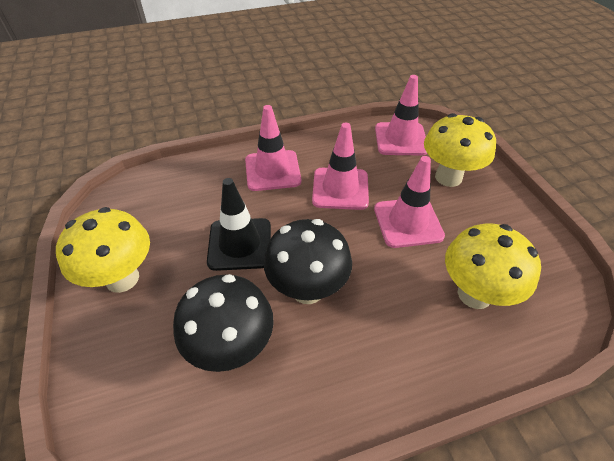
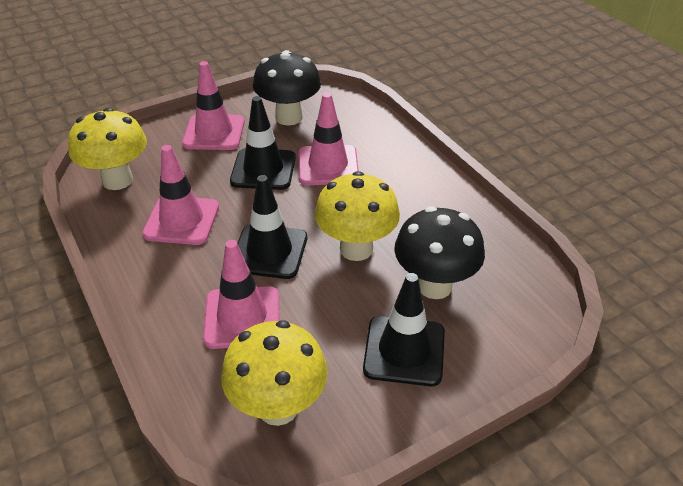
black traffic cone: 1 -> 3

